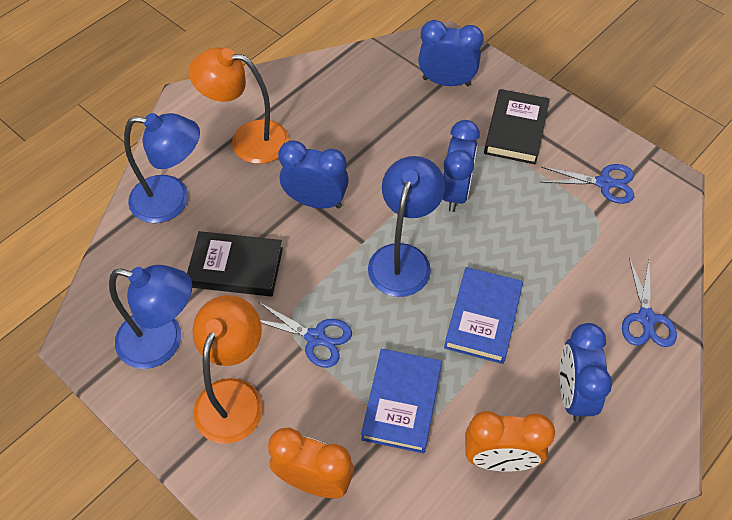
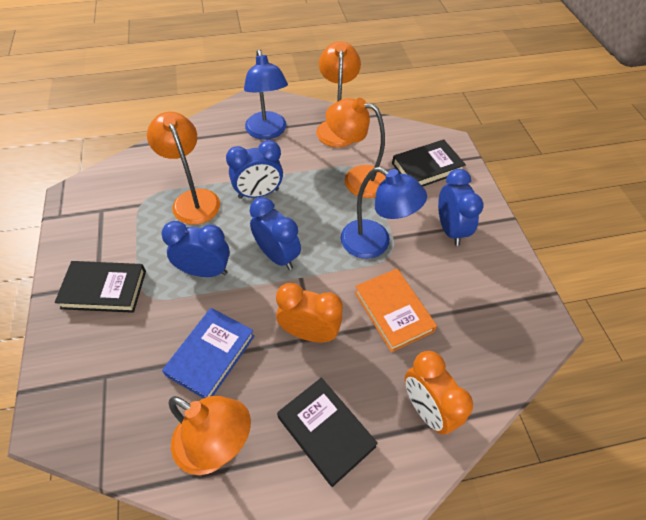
black book: 2 -> 3
blue book: 2 -> 1
blue lamp: 3 -> 2
blue scissors: 3 -> 0
orange book: 0 -> 1
orange lamp: 2 -> 4

